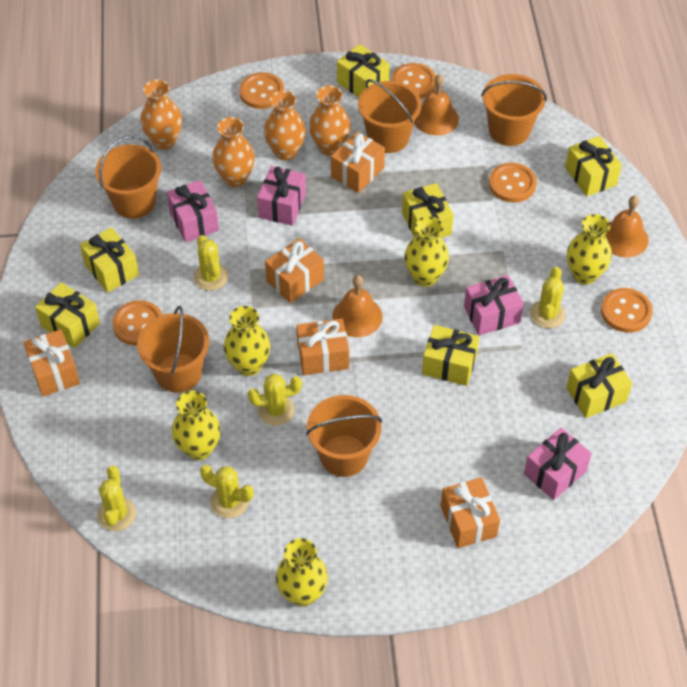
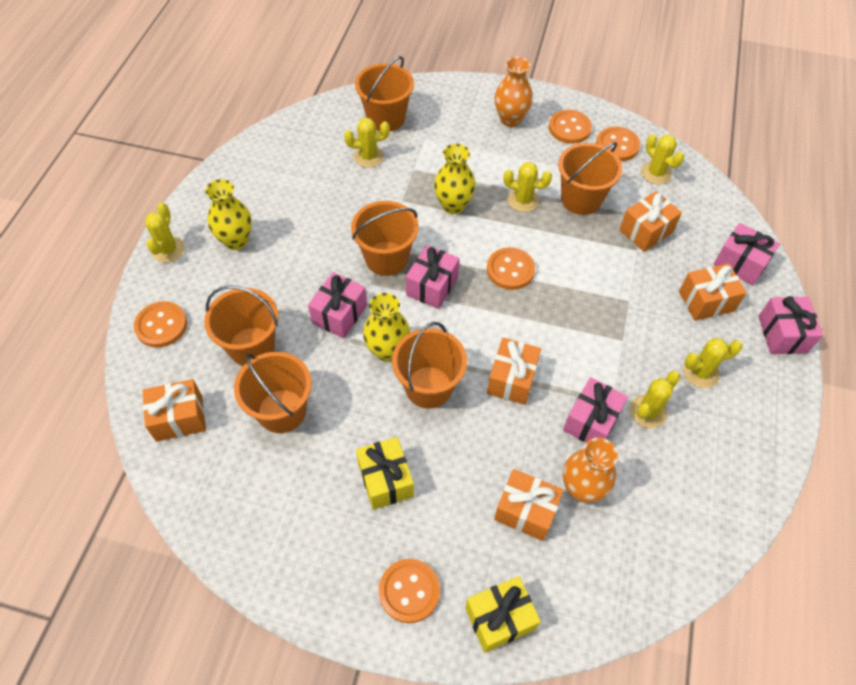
orange bell: 3 -> 0
orange bucket: 5 -> 6
orange vase: 4 -> 2
pink gift: 4 -> 5
yellow cactus: 5 -> 6
yellow gift: 7 -> 2
yellow vase: 5 -> 3

